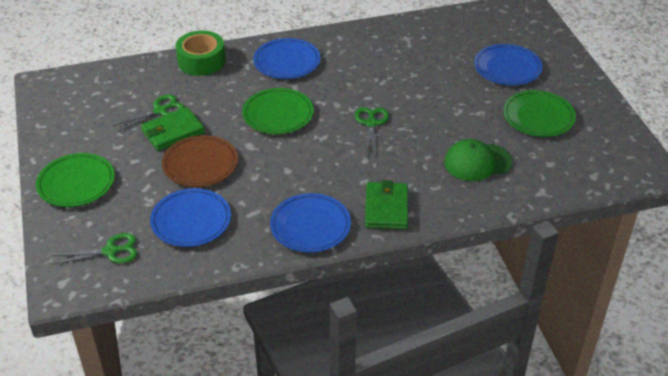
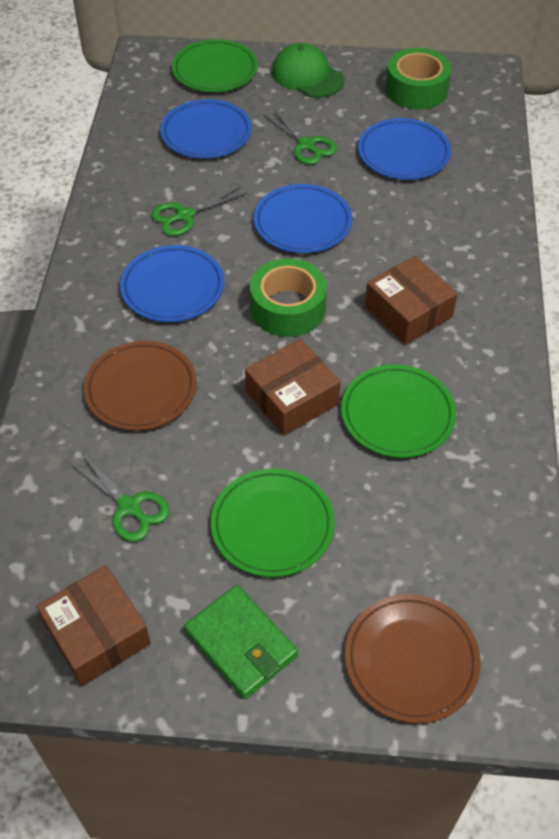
brown box: 0 -> 3
brown plate: 1 -> 2
green tape: 1 -> 2
green wallet: 2 -> 1

